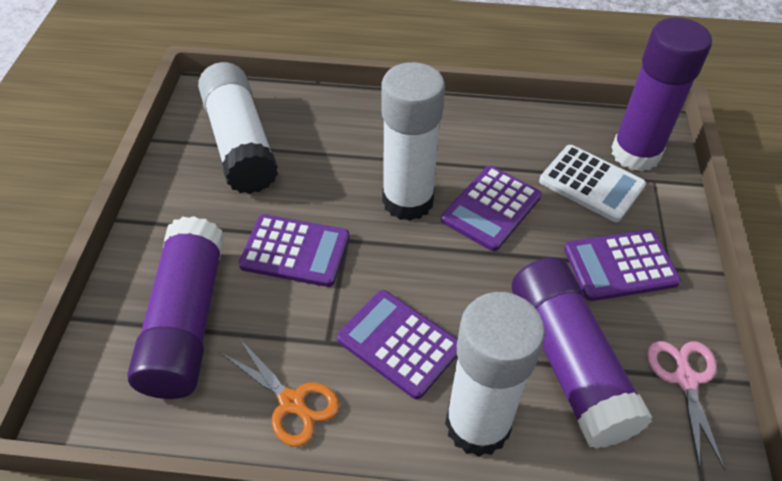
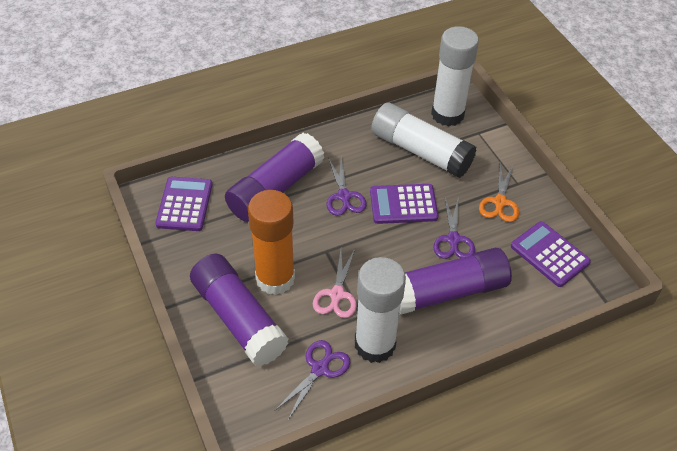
orange glue stick: 0 -> 1
purple calculator: 4 -> 3
purple scissors: 0 -> 3
white calculator: 1 -> 0

